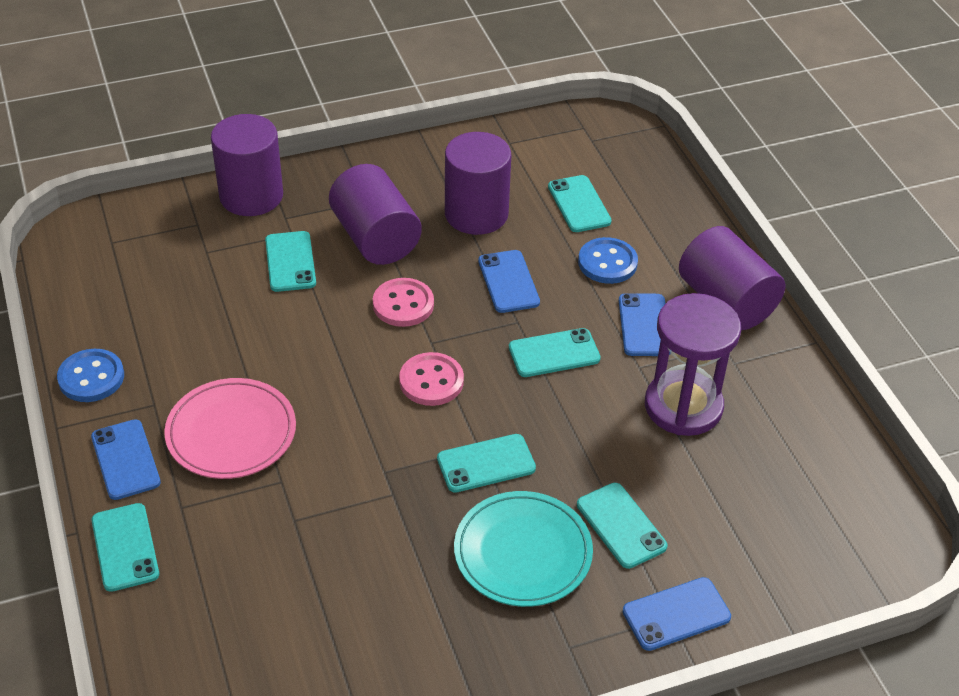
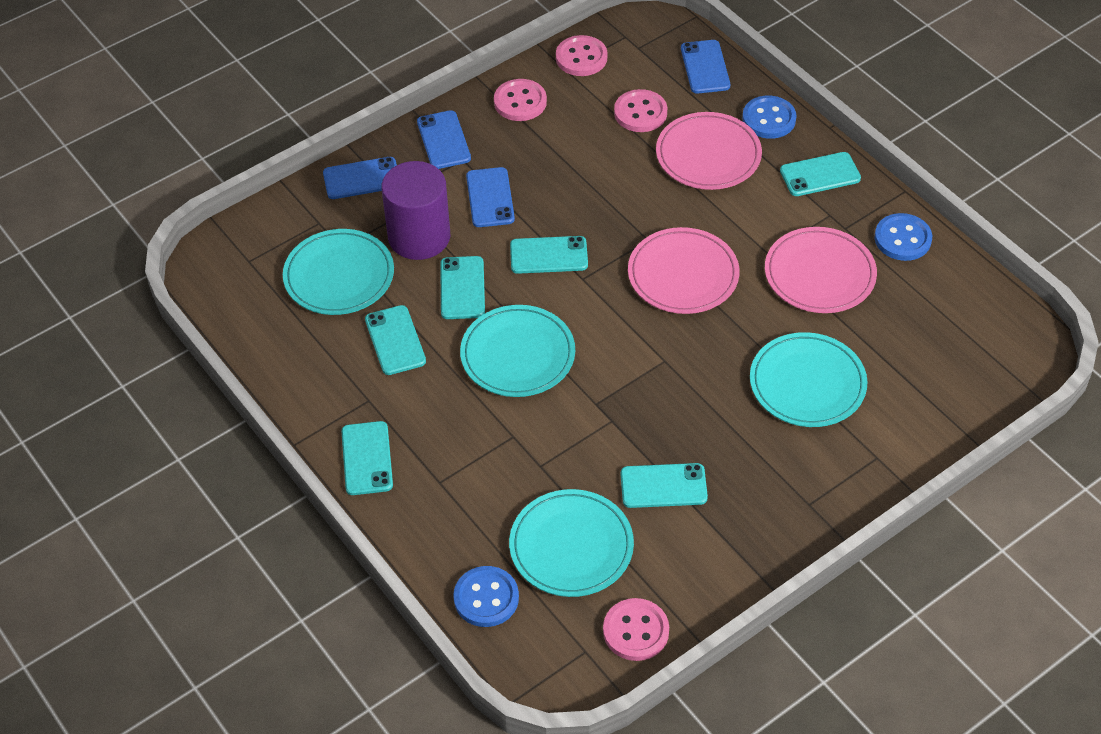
blue button: 2 -> 3
pink button: 2 -> 4
pink plate: 1 -> 3
purple cylinder: 4 -> 1
purple hourglass: 1 -> 0
turquoise plate: 1 -> 4

